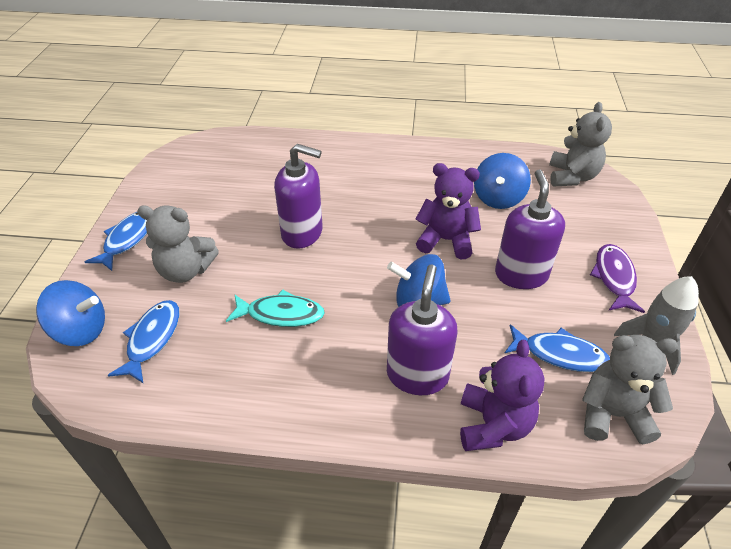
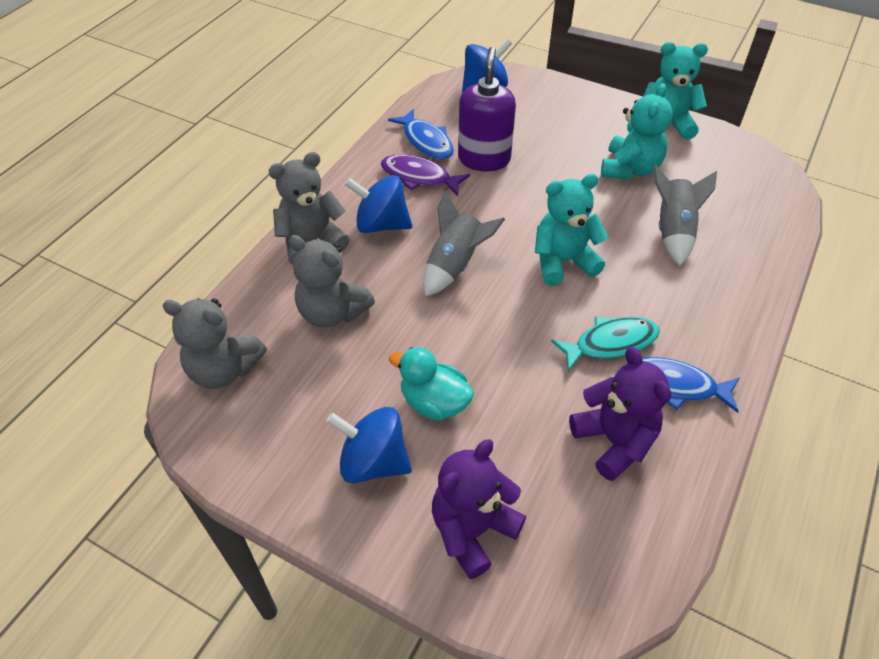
blue fish: 3 -> 2
grey rocket: 1 -> 2
purple soap dispenser: 3 -> 1
turquoise duck: 0 -> 1
turquoise teddy bear: 0 -> 3

